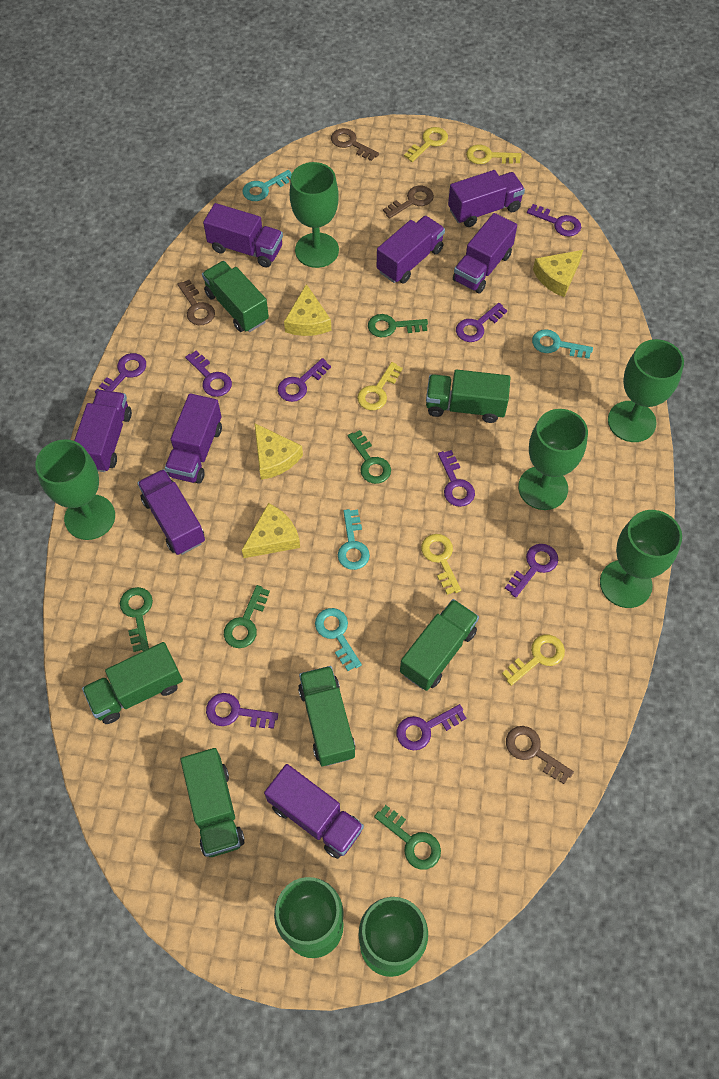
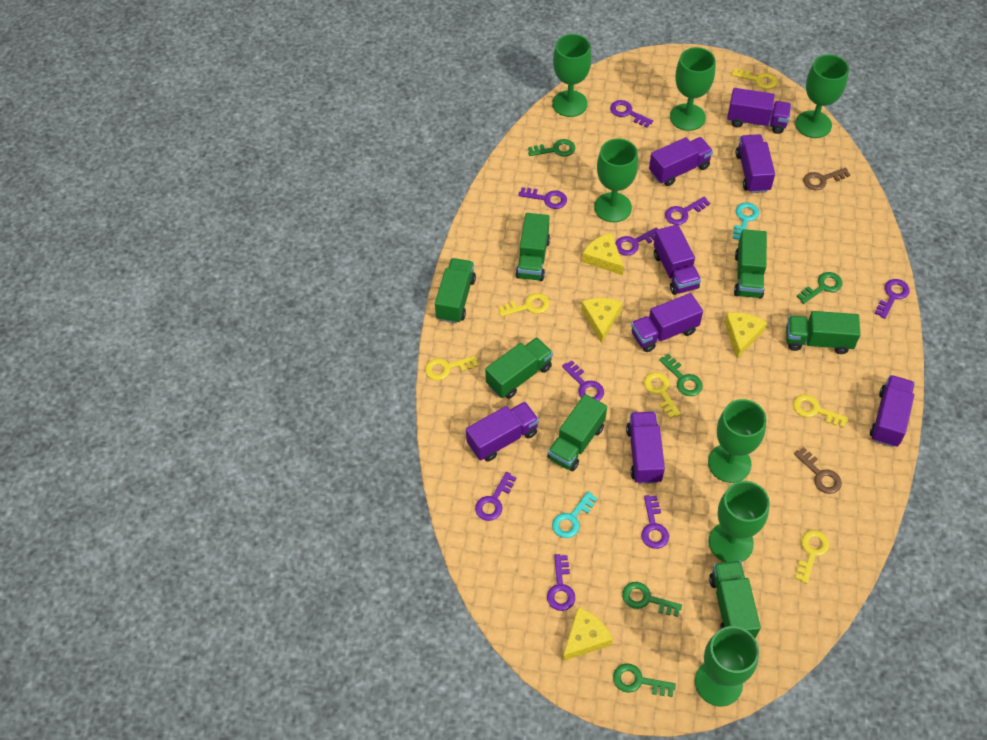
brown key: 4 -> 2
green truck: 6 -> 7
turquoise key: 4 -> 2
yellow key: 5 -> 6

